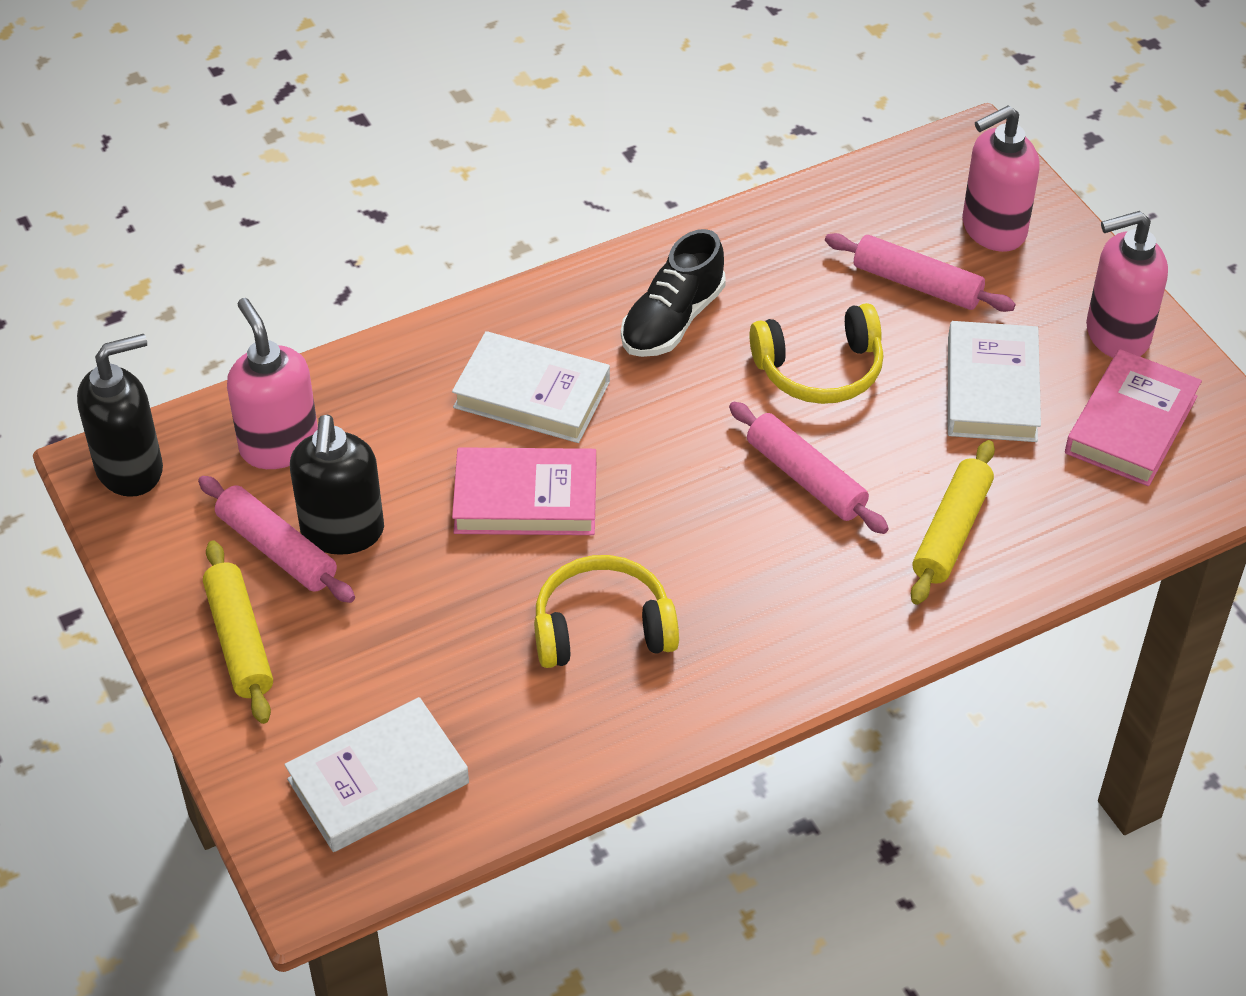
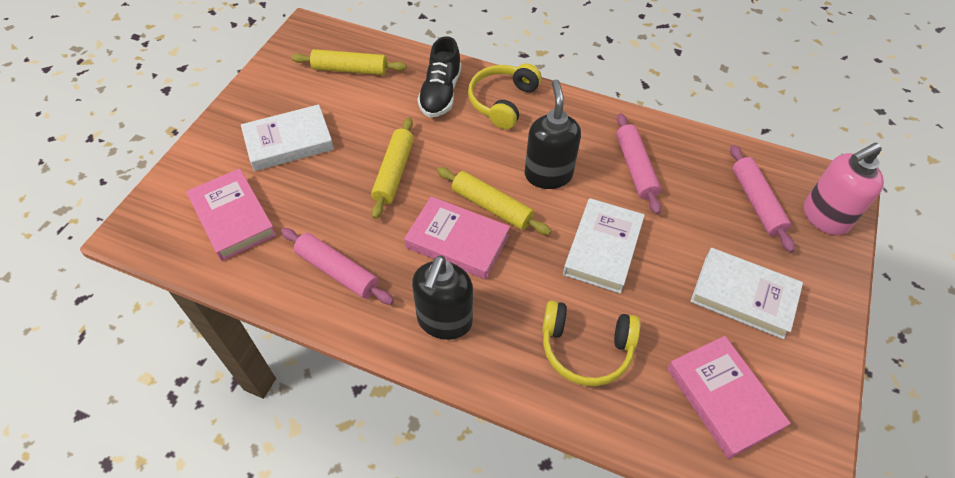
pink book: 2 -> 3
pink soap dispenser: 3 -> 1
yellow rolling pin: 2 -> 3

